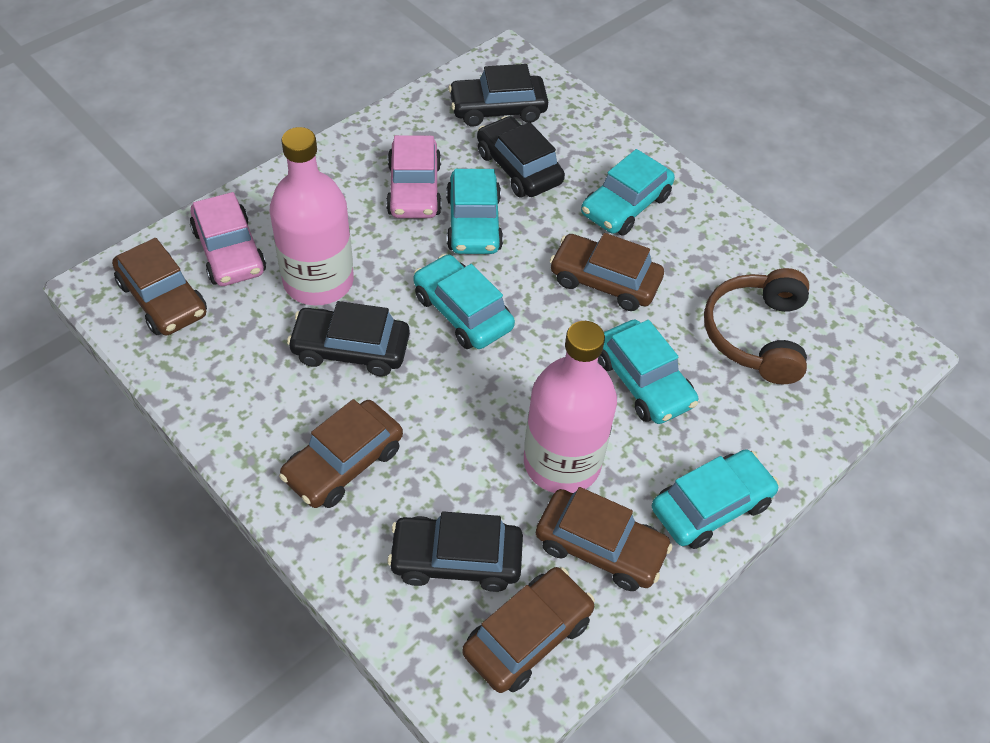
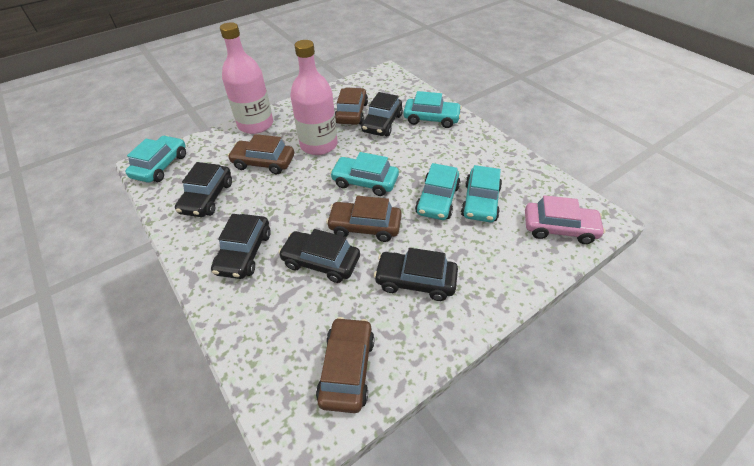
black car: 4 -> 5
brown car: 5 -> 4
brown headphones: 1 -> 0
pink car: 2 -> 1

